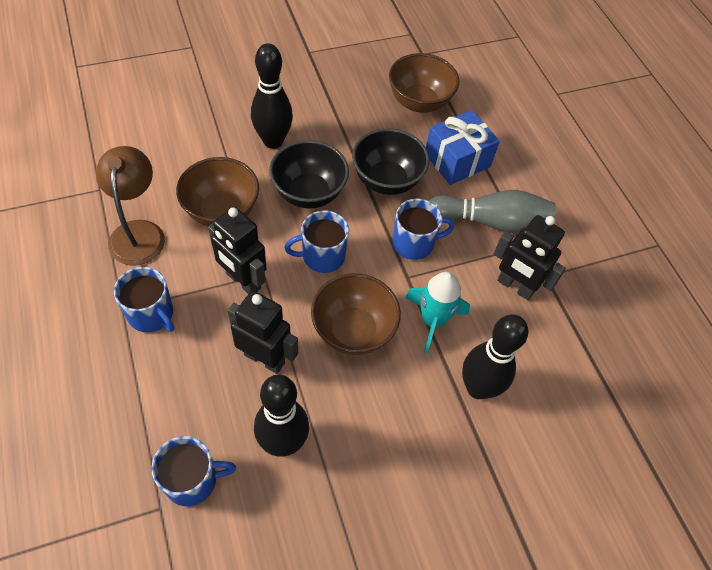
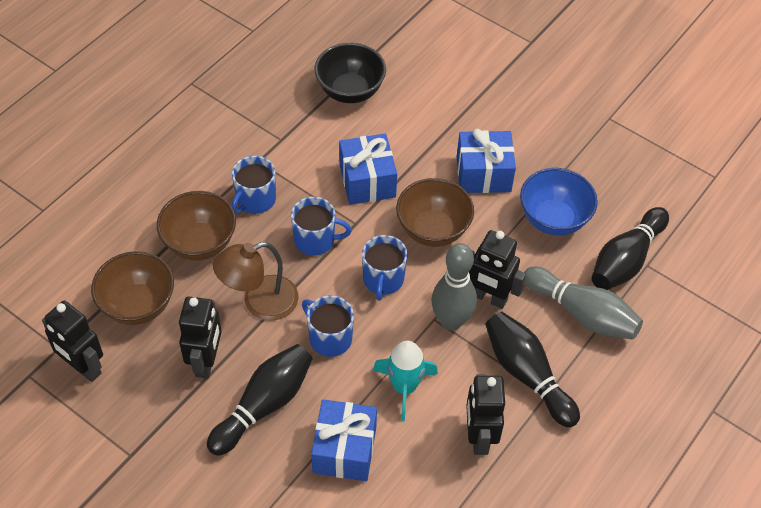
black bowl: 2 -> 1
black robot: 3 -> 4
blue bowl: 0 -> 1
blue gift: 1 -> 3
grey bowling pin: 1 -> 2

